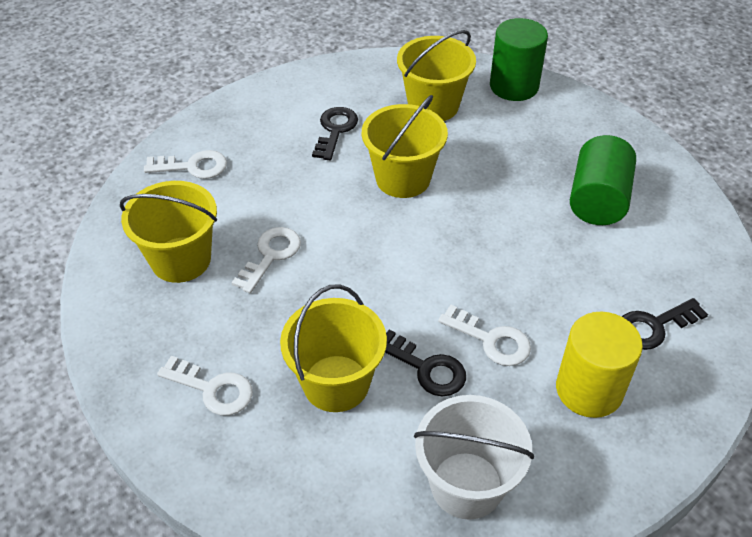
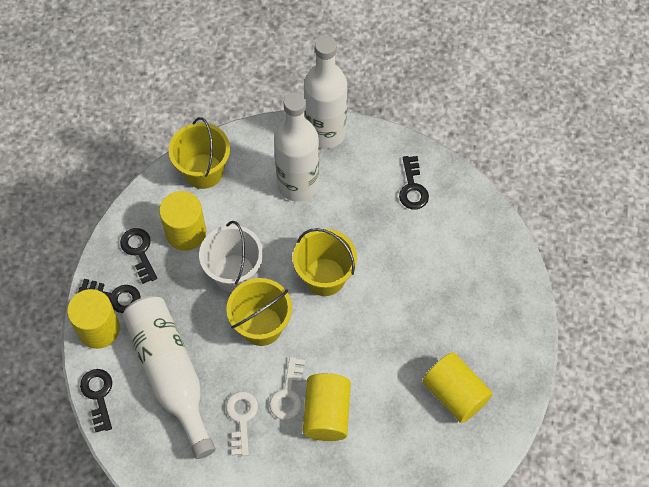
black key: 3 -> 4
green cylinder: 2 -> 0
white bottle: 0 -> 3
white key: 4 -> 2
yellow bucket: 4 -> 3
yellow cylinder: 1 -> 4

